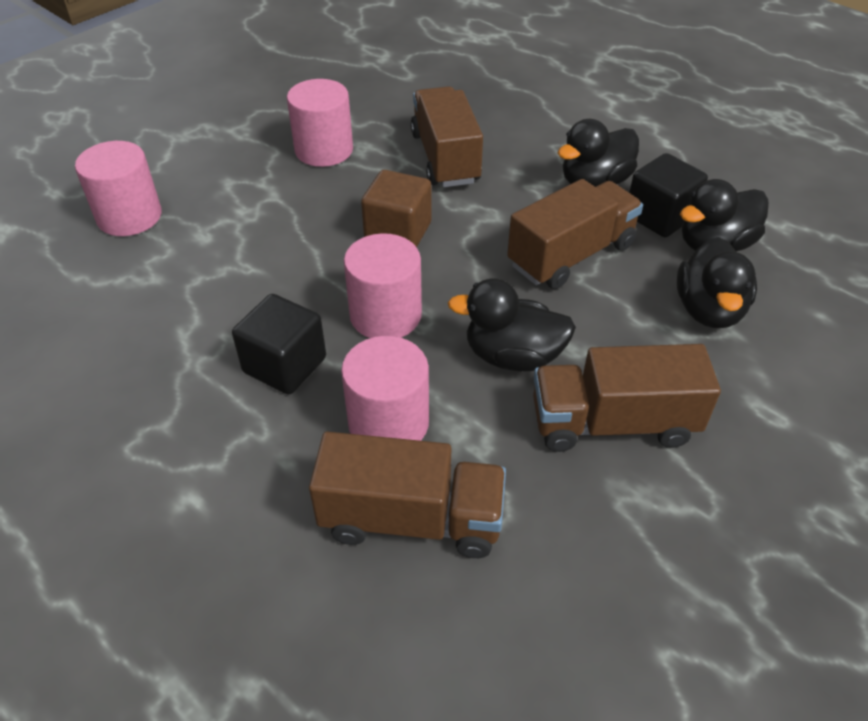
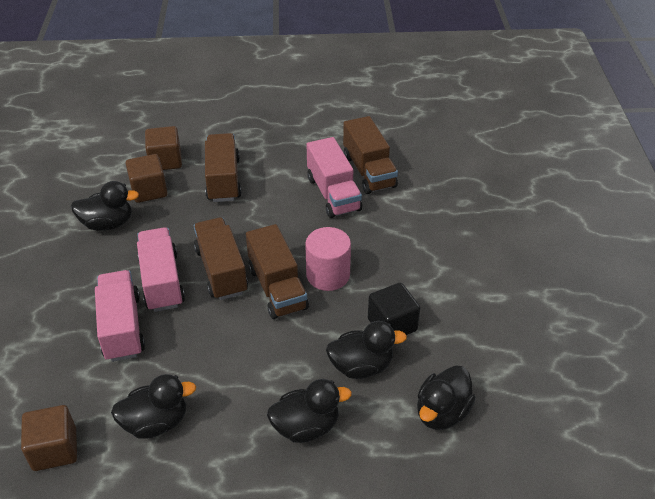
black cube: 2 -> 1
black duck: 4 -> 5
brown cube: 1 -> 3
pink cylinder: 4 -> 1
pink truck: 0 -> 3

